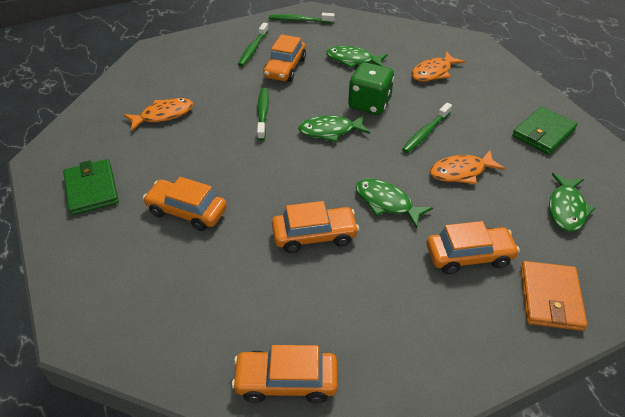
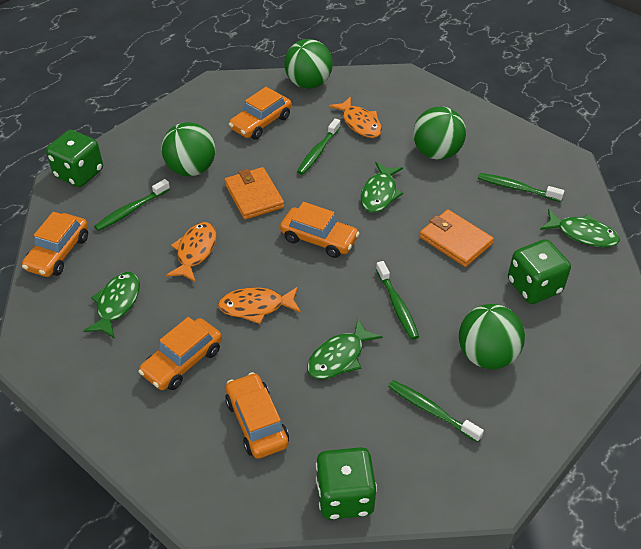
green ball: 0 -> 4
green dice: 1 -> 3
green toothbrush: 4 -> 5
green wallet: 2 -> 0
orange wallet: 1 -> 2

